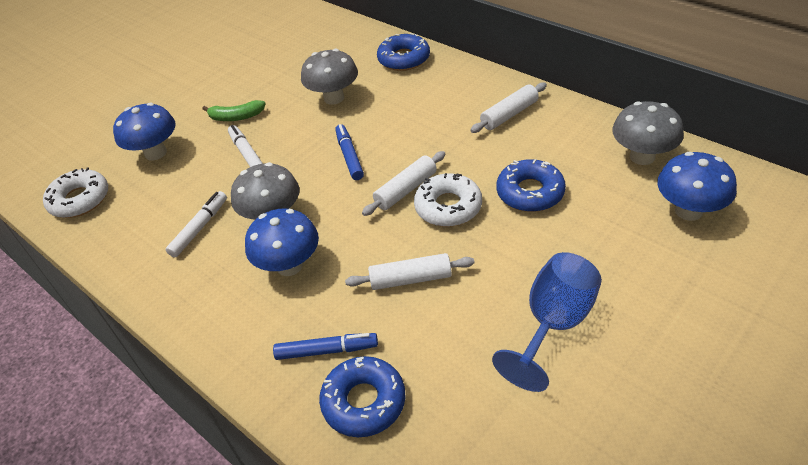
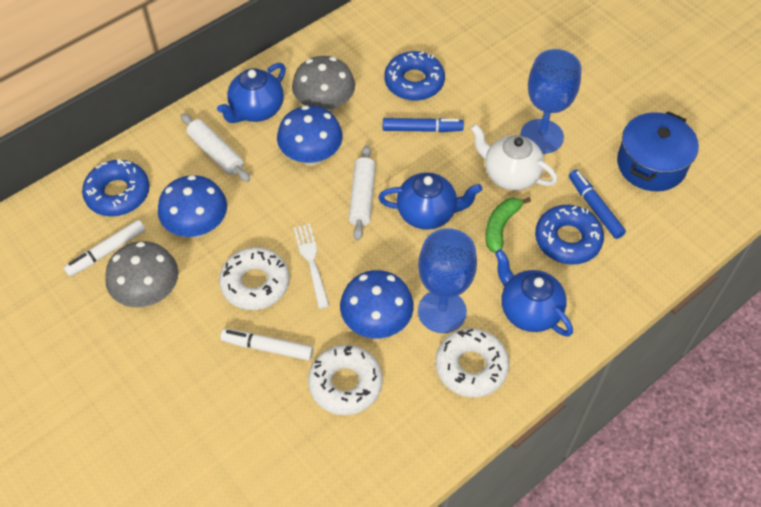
blue goblet: 1 -> 2
blue pot: 0 -> 1
blue teapot: 0 -> 3
grey mushroom: 3 -> 2
white donut: 2 -> 3
white fork: 0 -> 1
white rolling pin: 3 -> 2
white teapot: 0 -> 1

